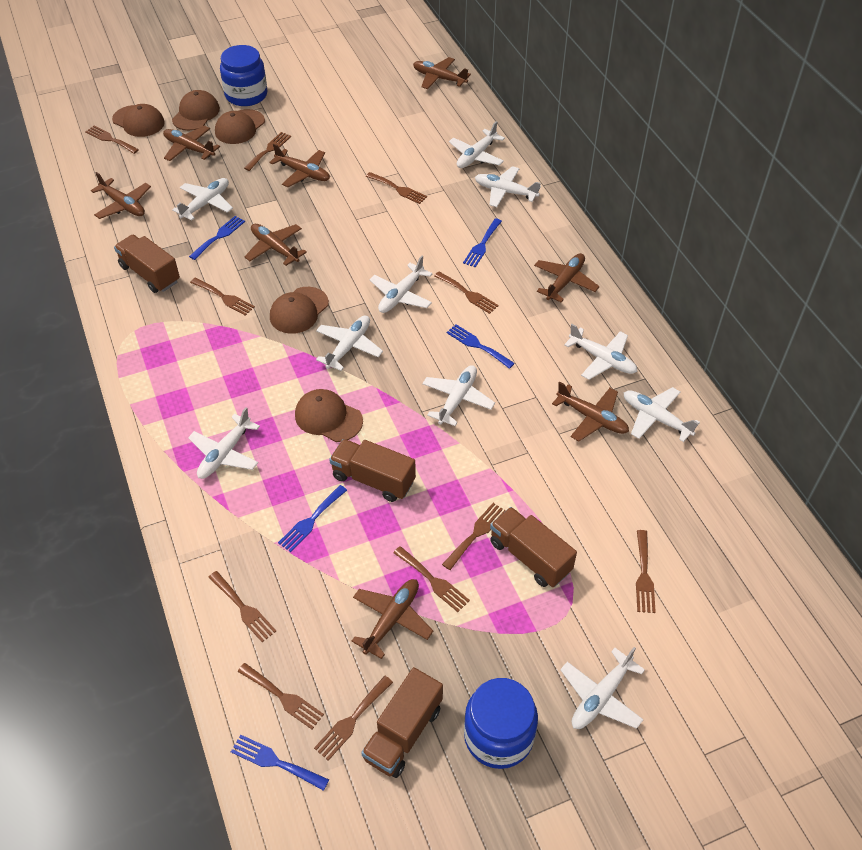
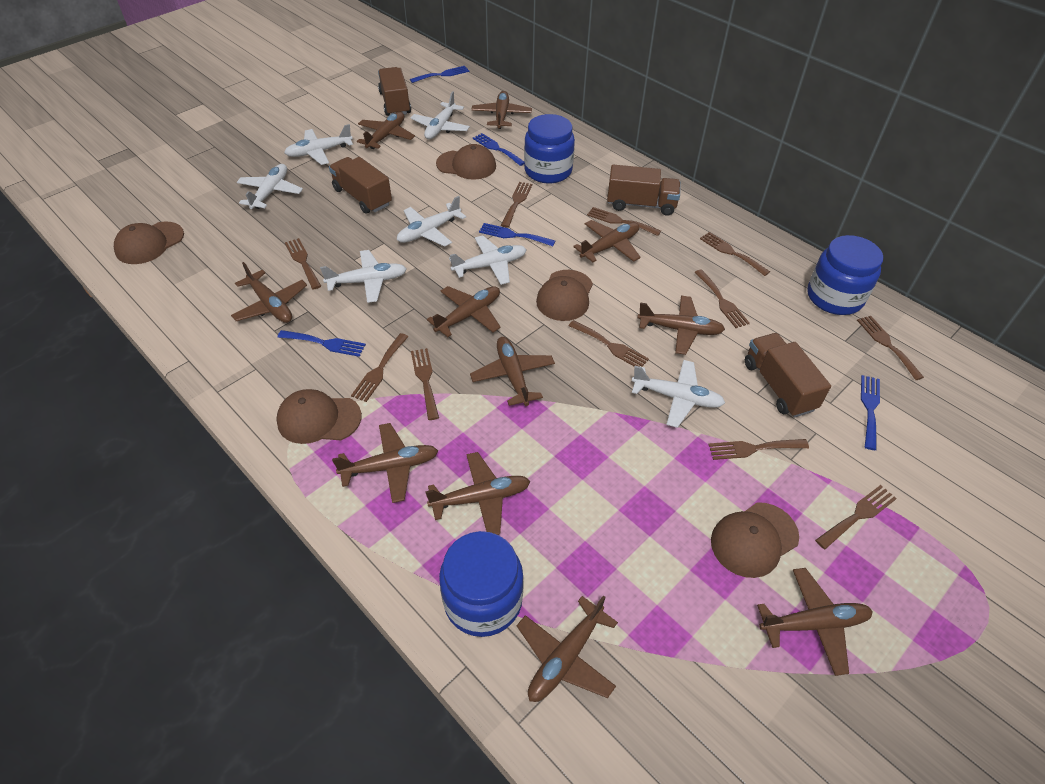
blue jar: 2 -> 3
brown plane: 8 -> 11
white plane: 10 -> 7

